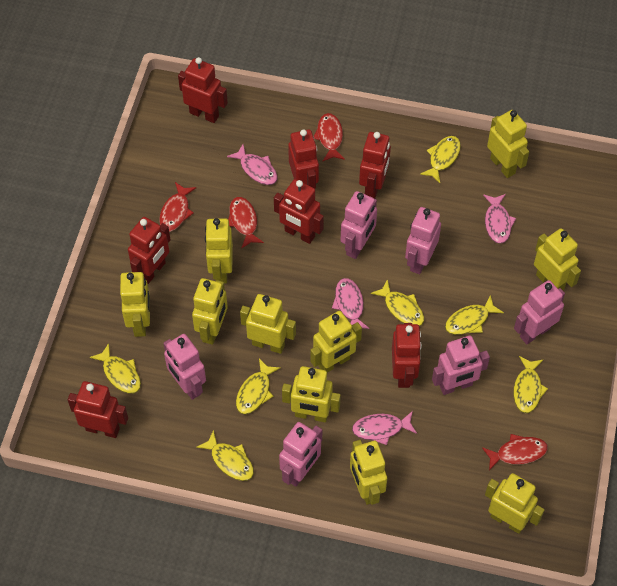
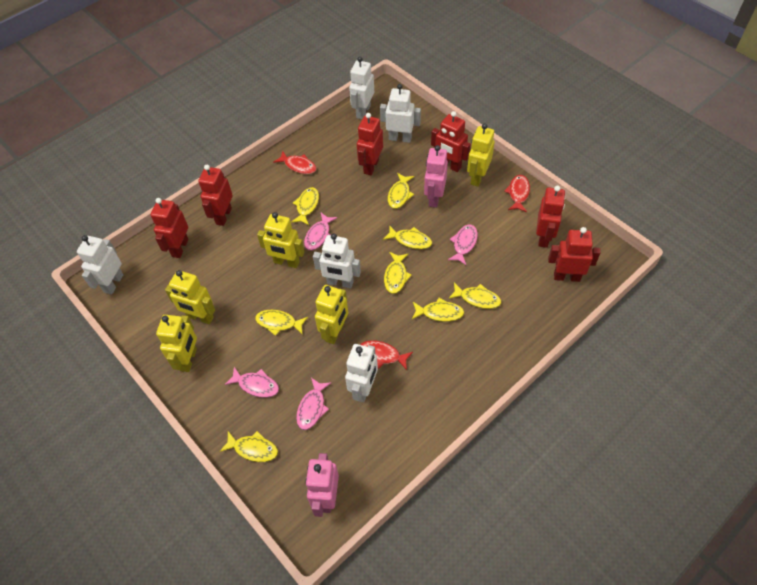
pink robot: 6 -> 2
red fish: 4 -> 3
red robot: 7 -> 6
white robot: 0 -> 5
yellow fish: 7 -> 8
yellow robot: 10 -> 5

